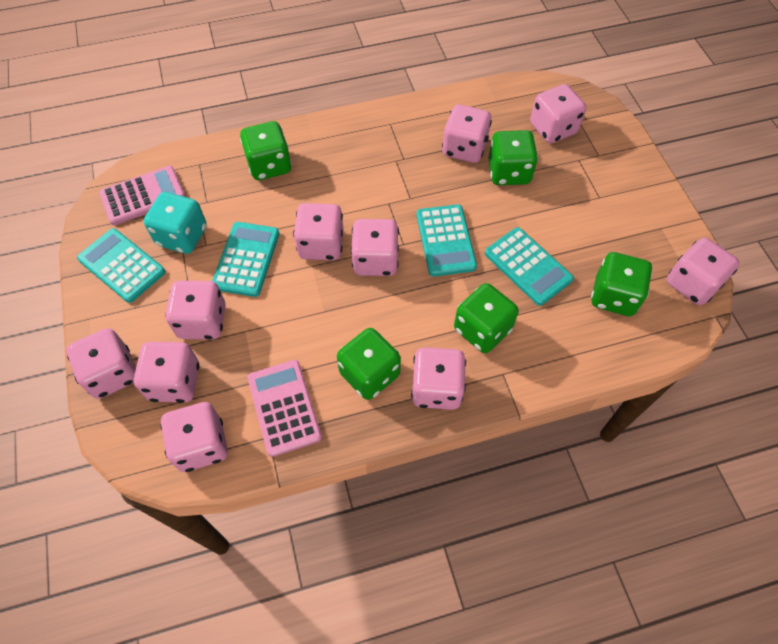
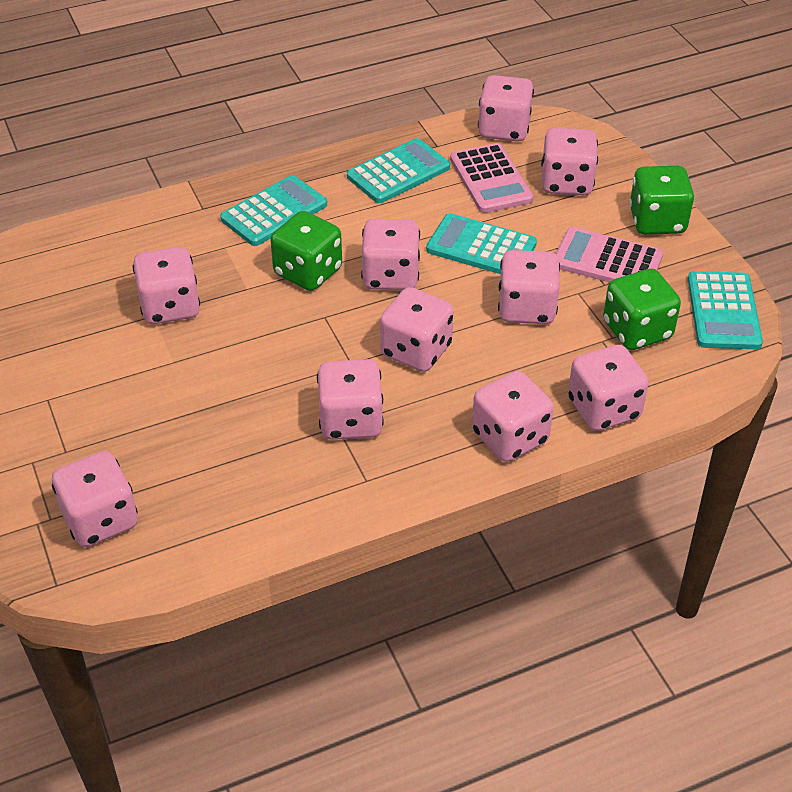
green dice: 5 -> 3
turquoise dice: 1 -> 0

